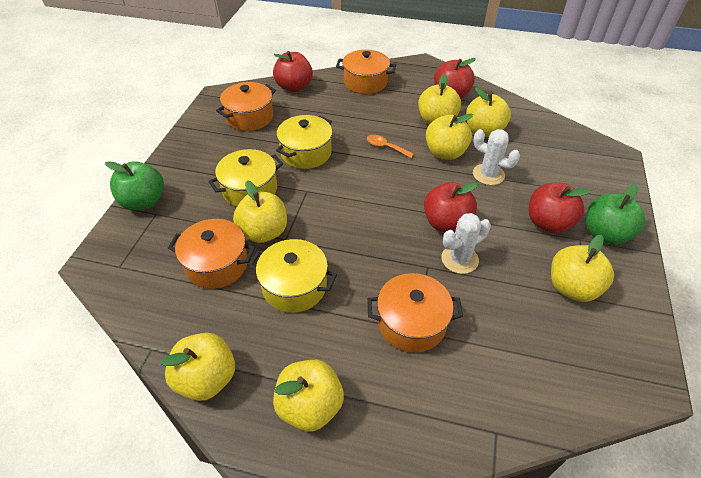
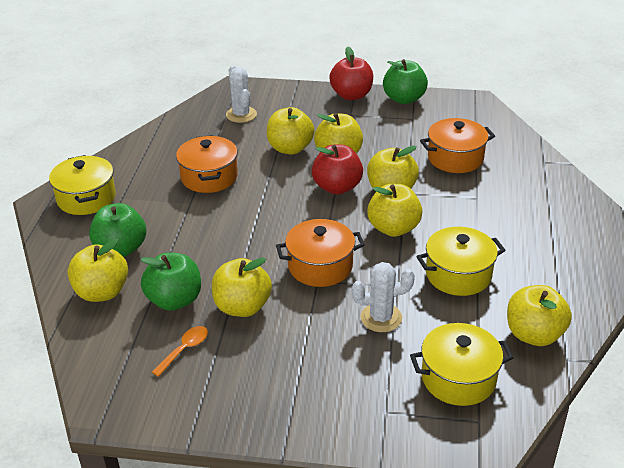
green apple: 2 -> 3
orange pot: 4 -> 3
red apple: 4 -> 2

